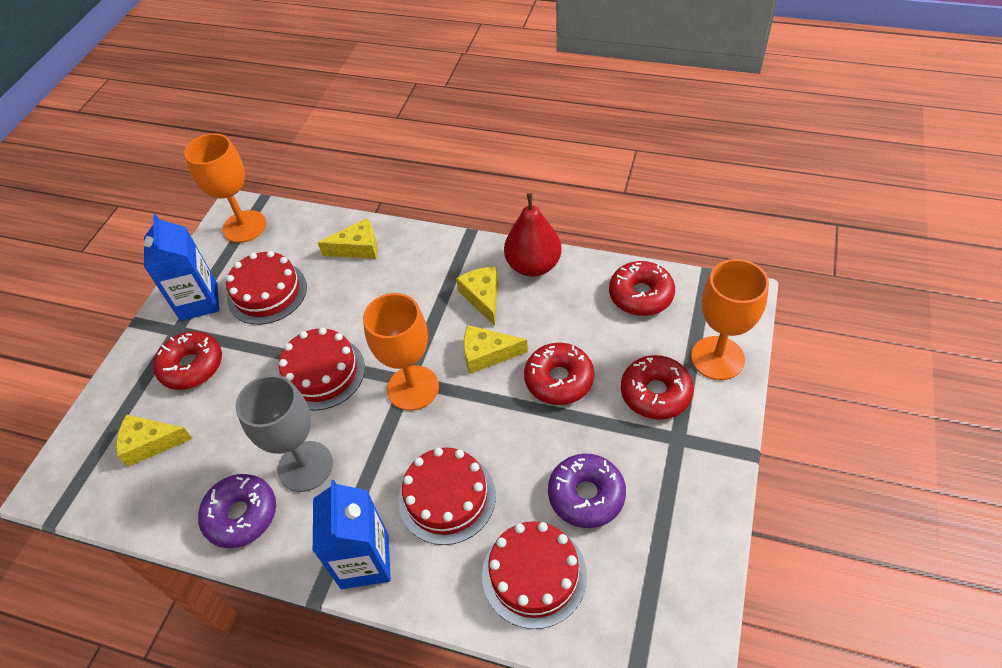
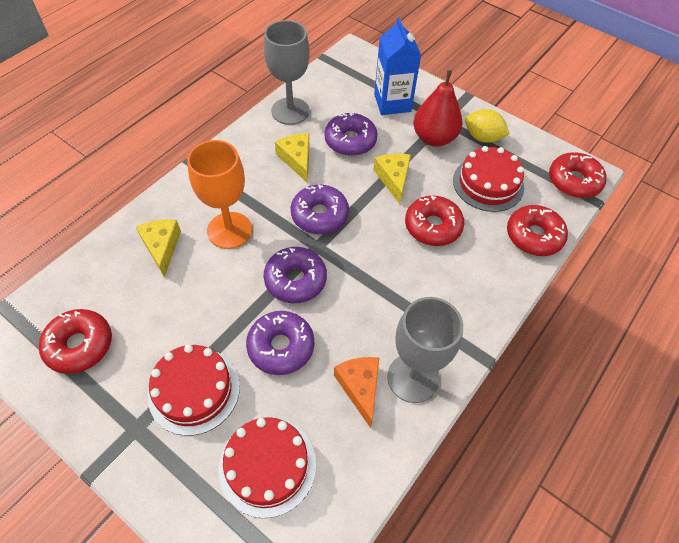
blue carton: 2 -> 1
grey goblet: 1 -> 2
orange cheese: 0 -> 1
orange goblet: 3 -> 1
purple donut: 2 -> 4
red cake: 4 -> 3
yellow cheese: 4 -> 3
yellow lemon: 0 -> 1

